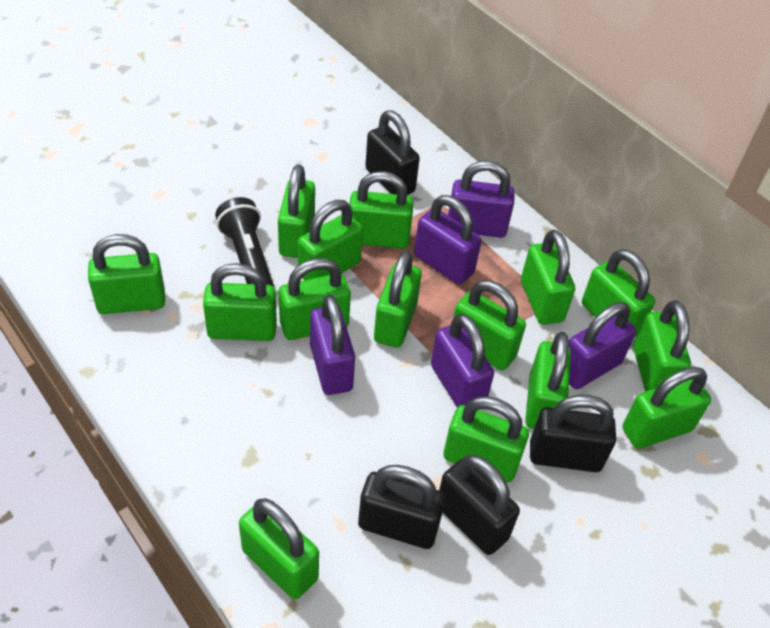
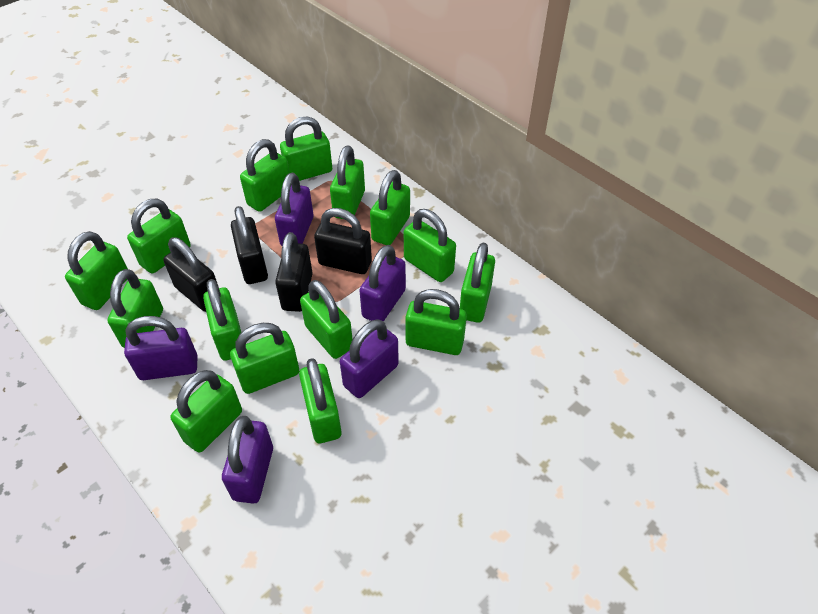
black flashlight: 1 -> 0

